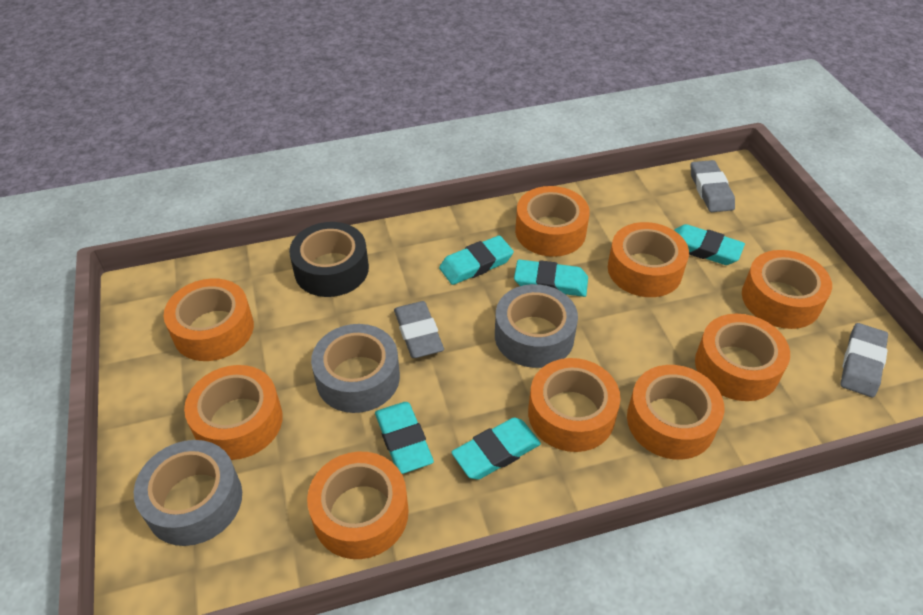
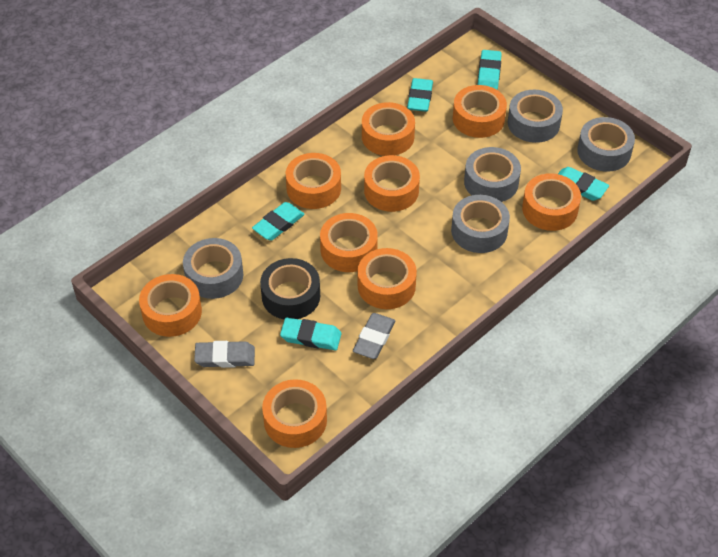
grey eraser: 3 -> 2
grey tape: 3 -> 5

